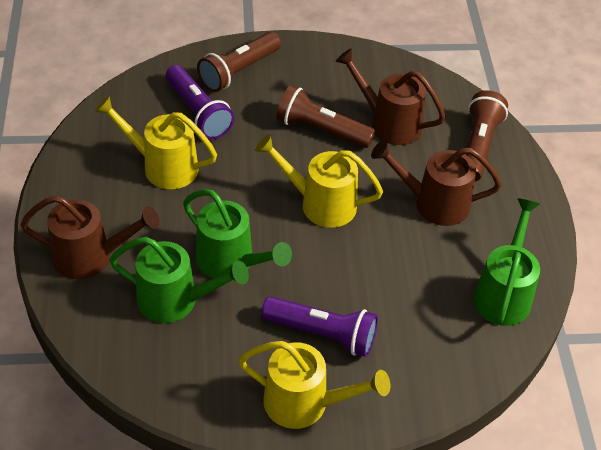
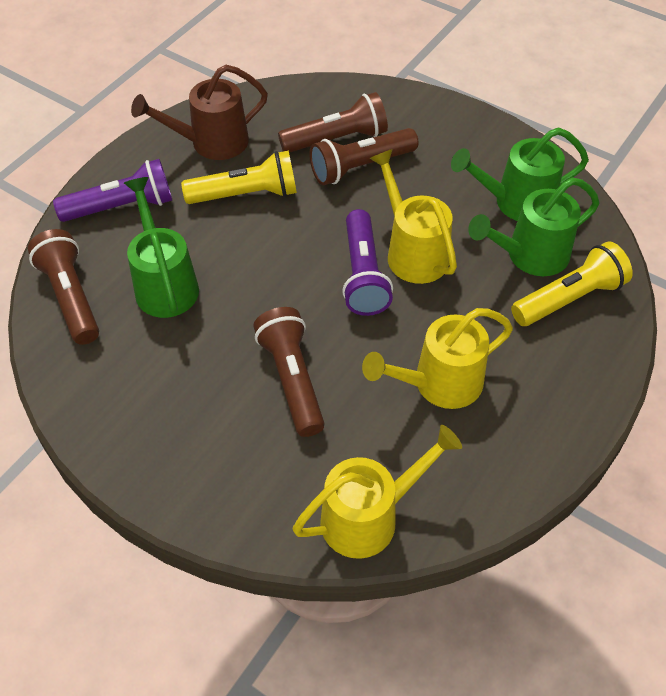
brown flashlight: 3 -> 4
brown watering can: 3 -> 1
yellow flashlight: 0 -> 2

